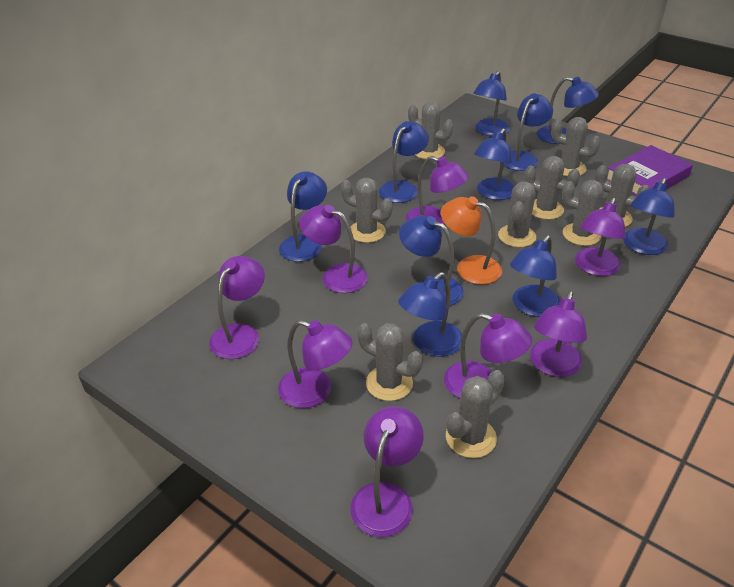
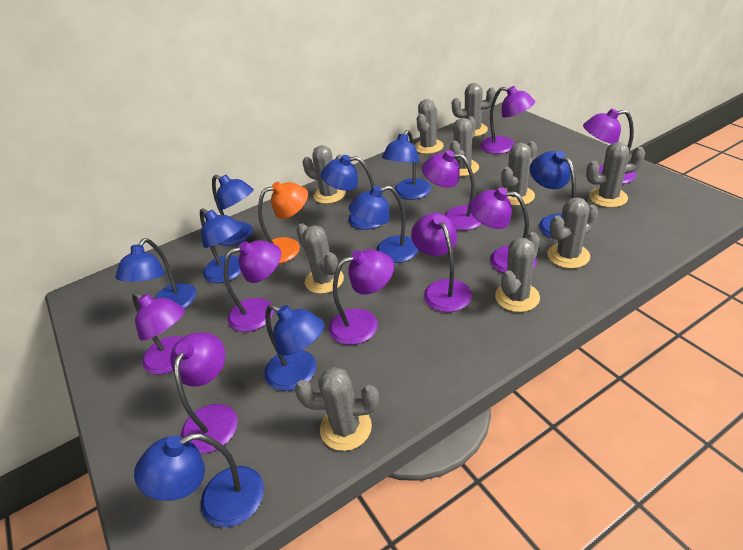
blue lamp: 10 -> 9
grey cactus: 9 -> 10
purple book: 1 -> 0
purple lamp: 8 -> 9

